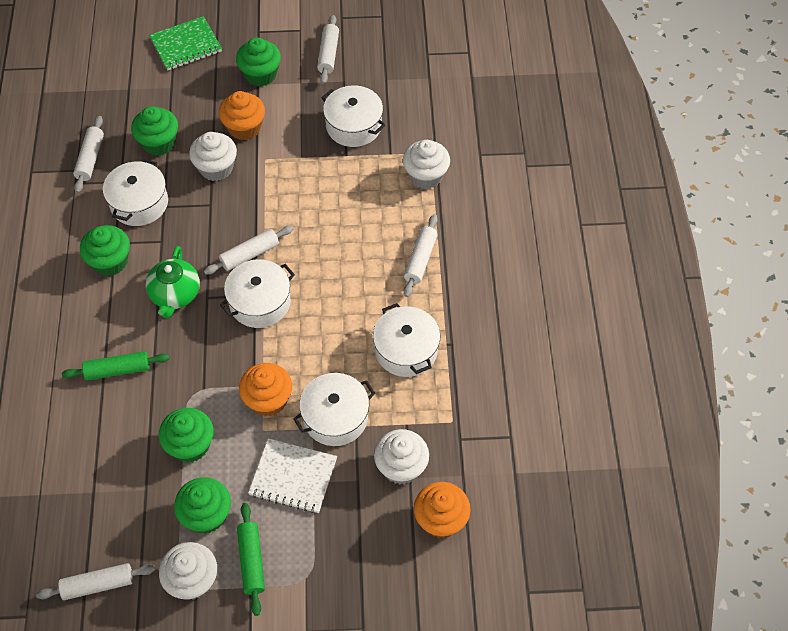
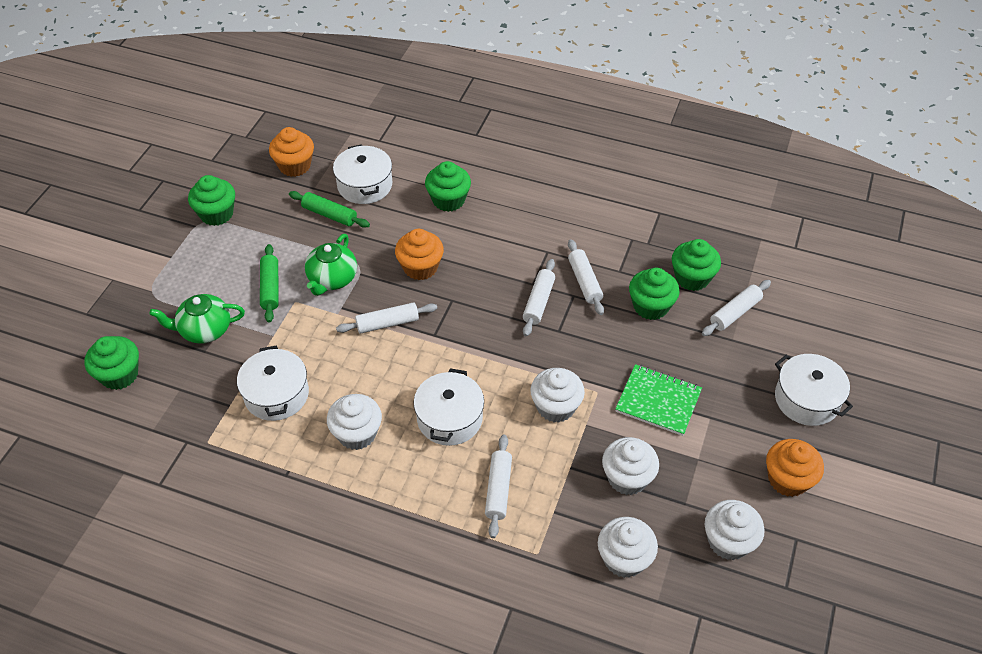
green teapot: 1 -> 2
white cupcake: 4 -> 5
white notebook: 1 -> 0
white pot: 5 -> 4

